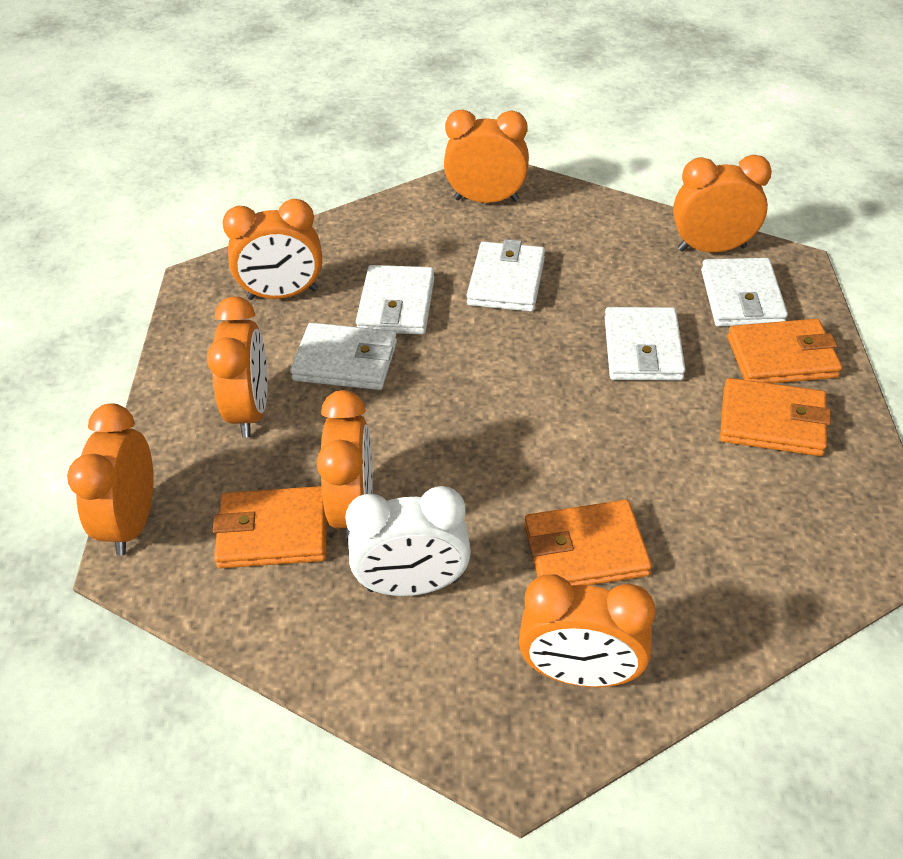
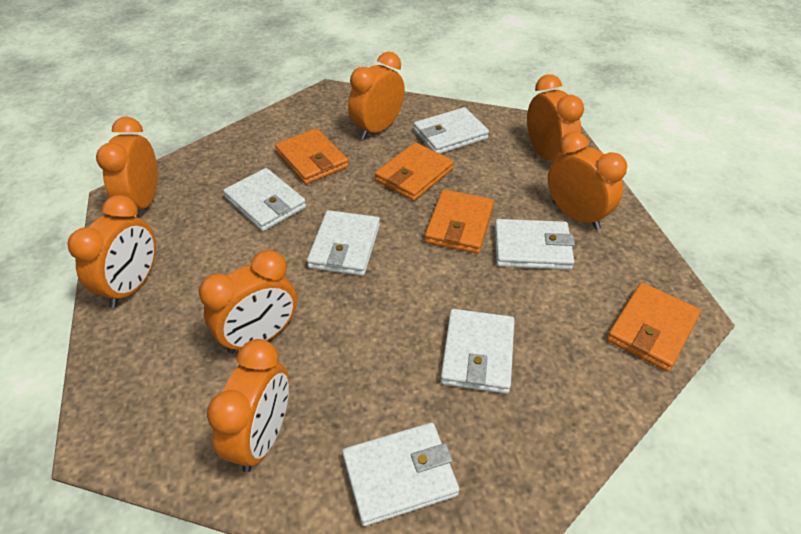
white clock: 1 -> 0
white wallet: 5 -> 6

